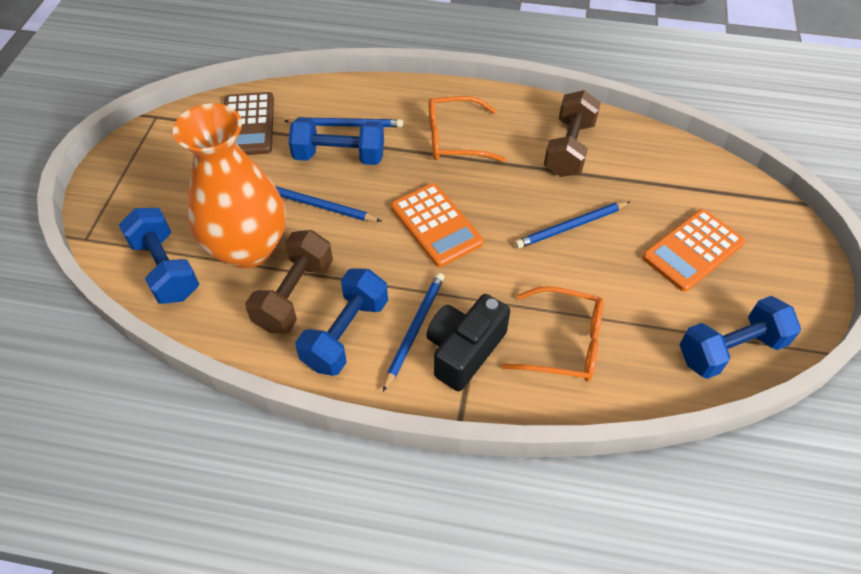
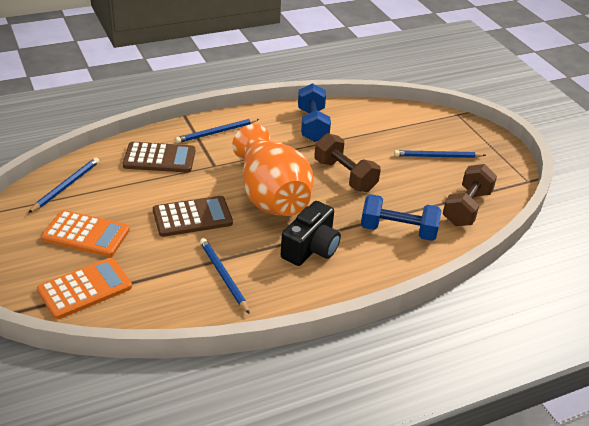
blue dumbbell: 4 -> 2
brown calculator: 1 -> 2
orange glasses: 2 -> 0

